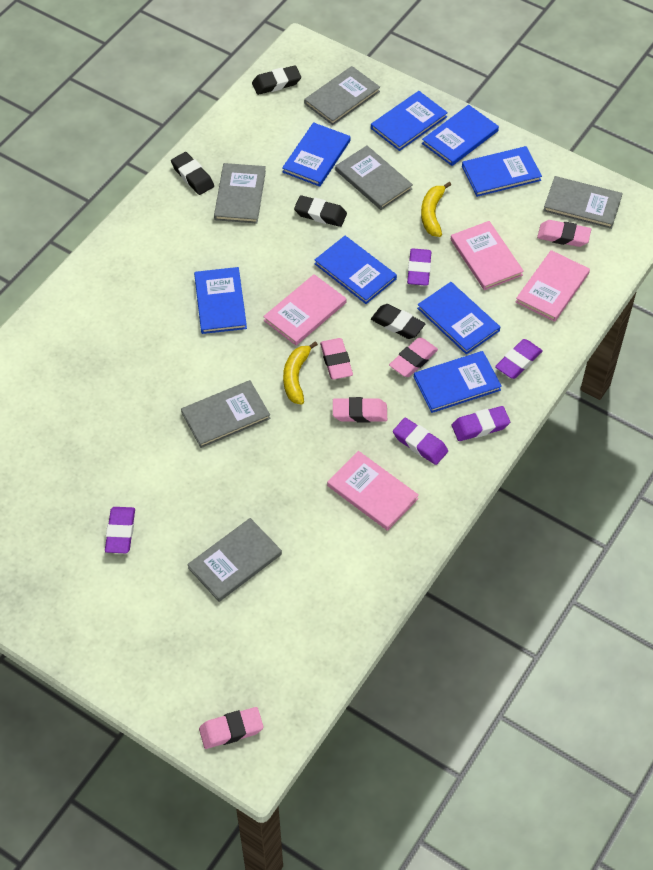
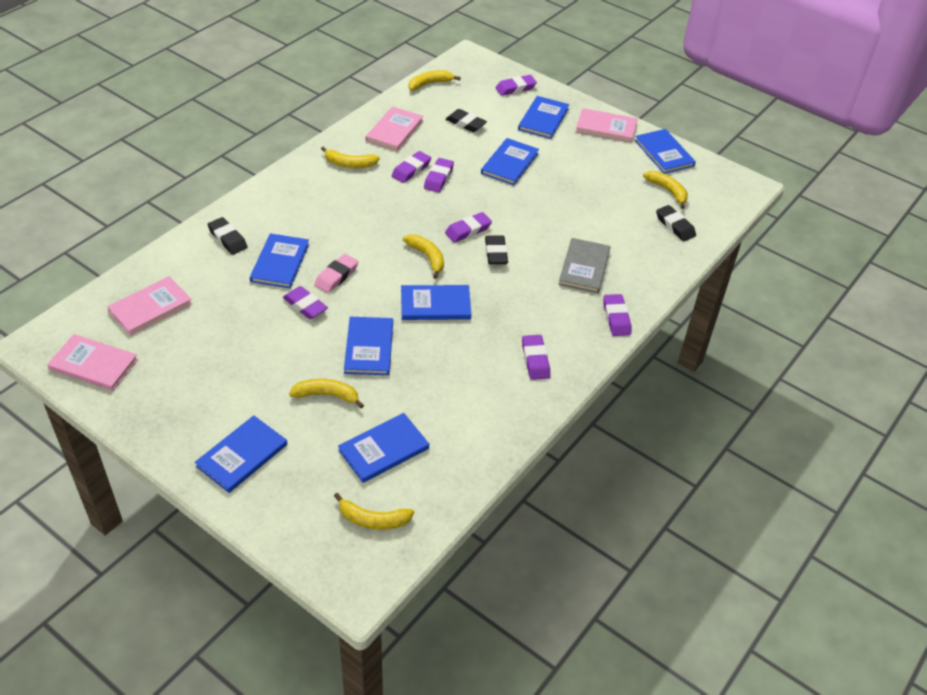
grey book: 6 -> 1
pink eraser: 5 -> 1
purple eraser: 5 -> 7
yellow banana: 2 -> 6

